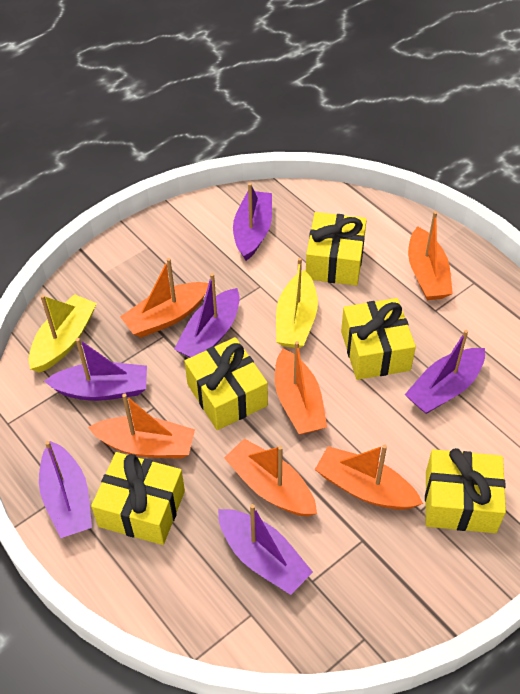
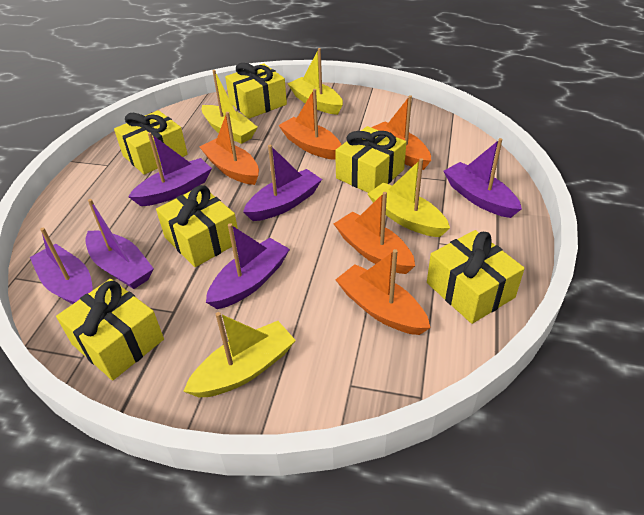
orange boat: 6 -> 5
yellow boat: 2 -> 4
yellow gift: 5 -> 6

